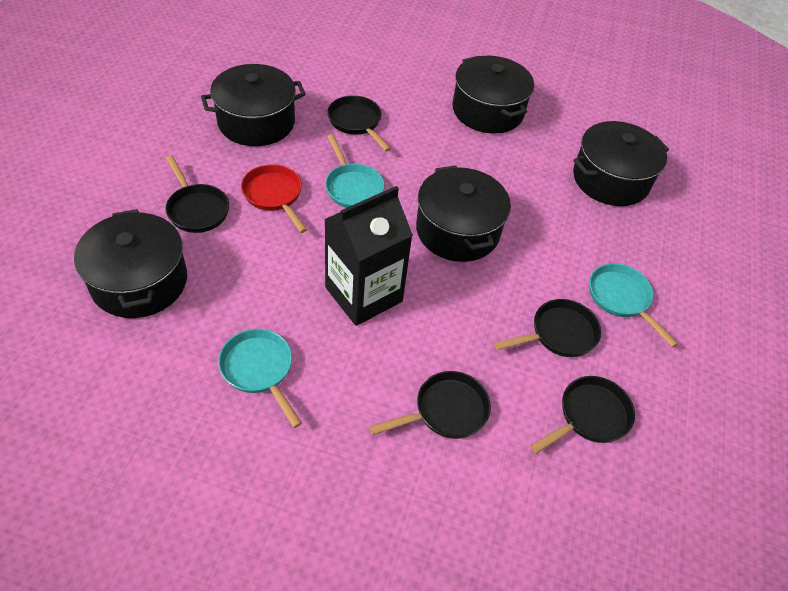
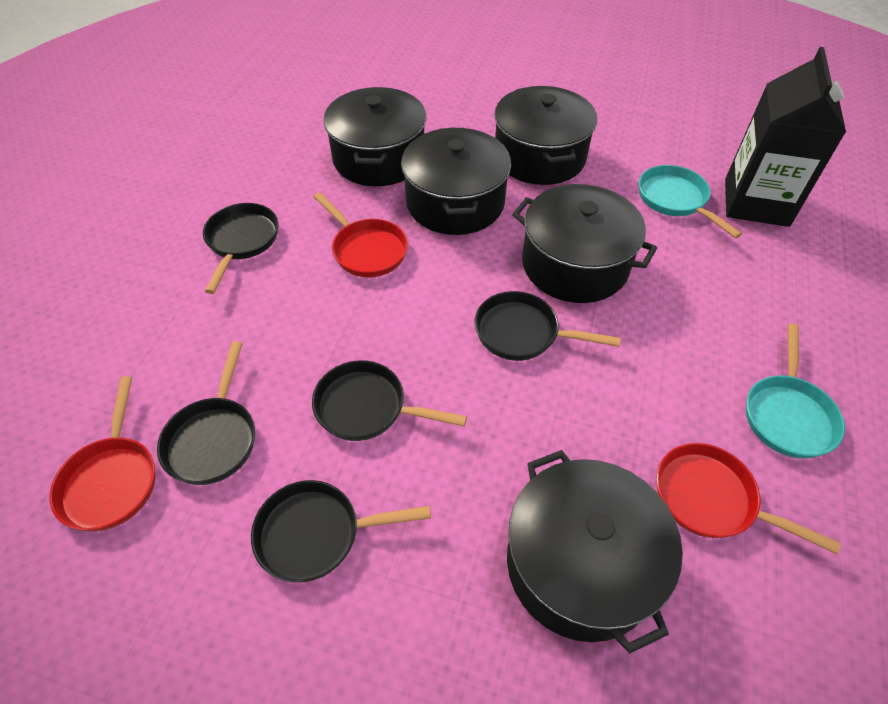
red pan: 1 -> 3
turquoise pan: 3 -> 2

